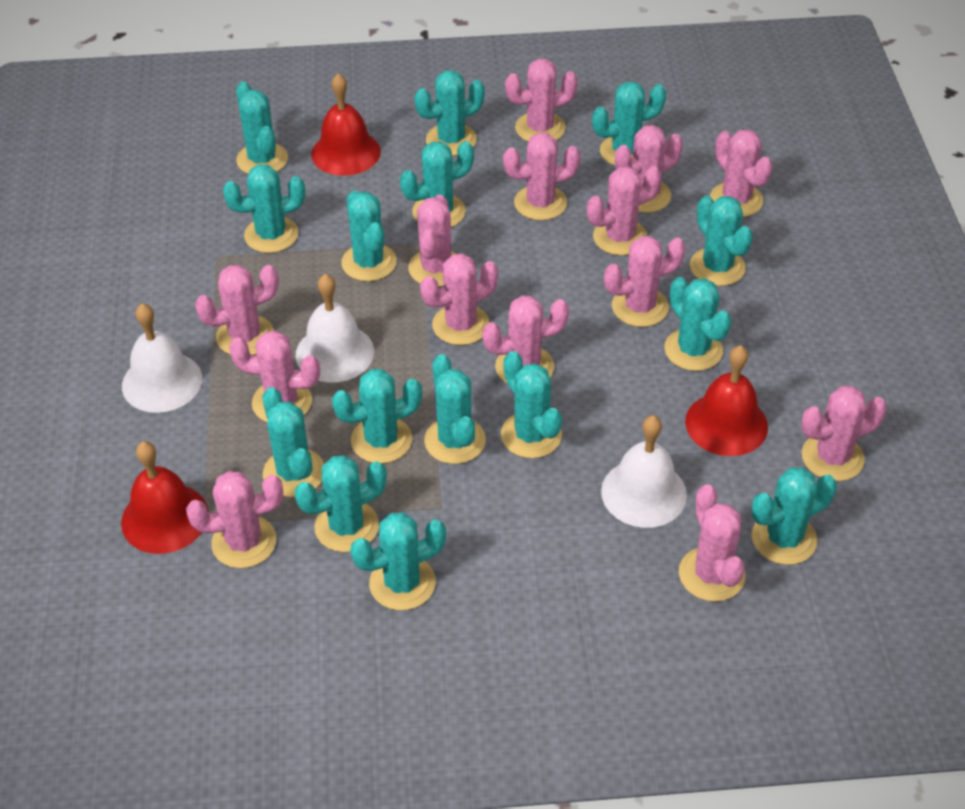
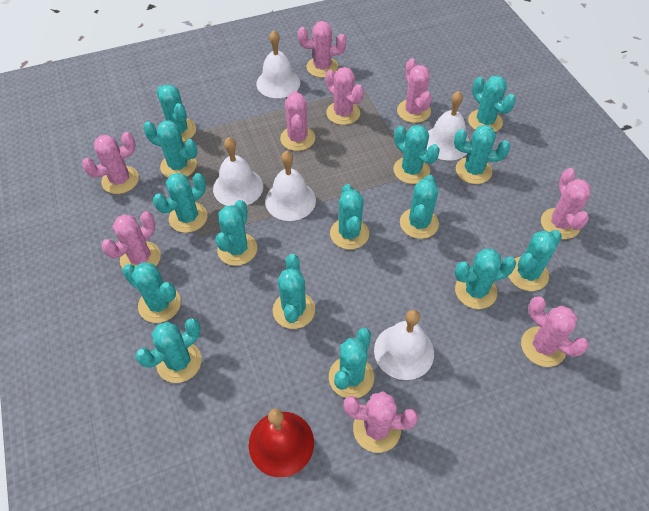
pink cactus: 14 -> 9
red bell: 3 -> 1
white bell: 3 -> 5

